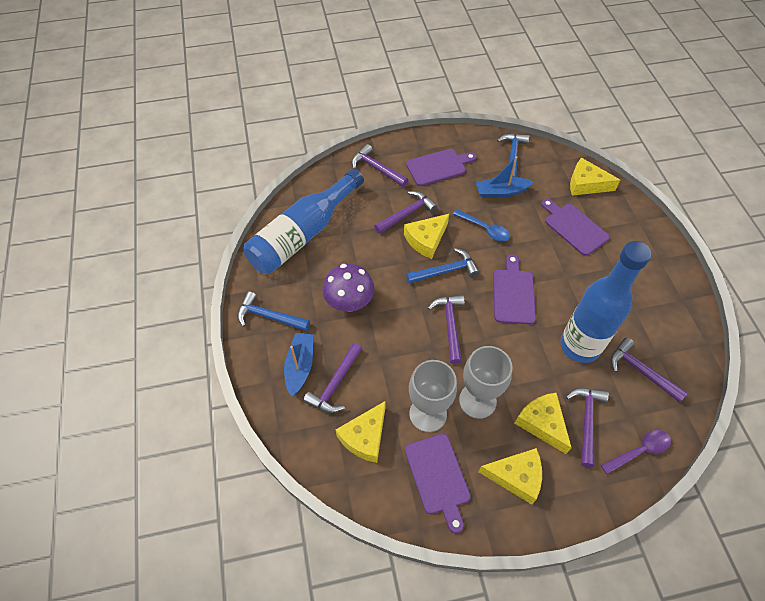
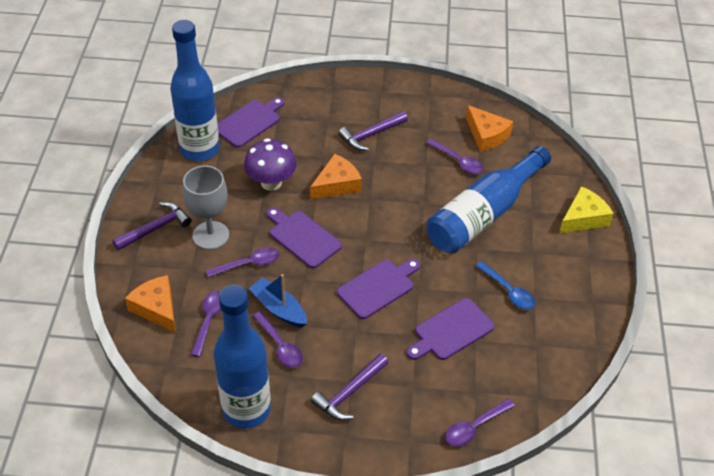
blue boat: 2 -> 1
blue bottle: 2 -> 3
blue hammer: 3 -> 0
grey goblet: 2 -> 1
orange cheese: 0 -> 3
purple hammer: 6 -> 3
purple spoon: 1 -> 5
yellow cheese: 5 -> 1

